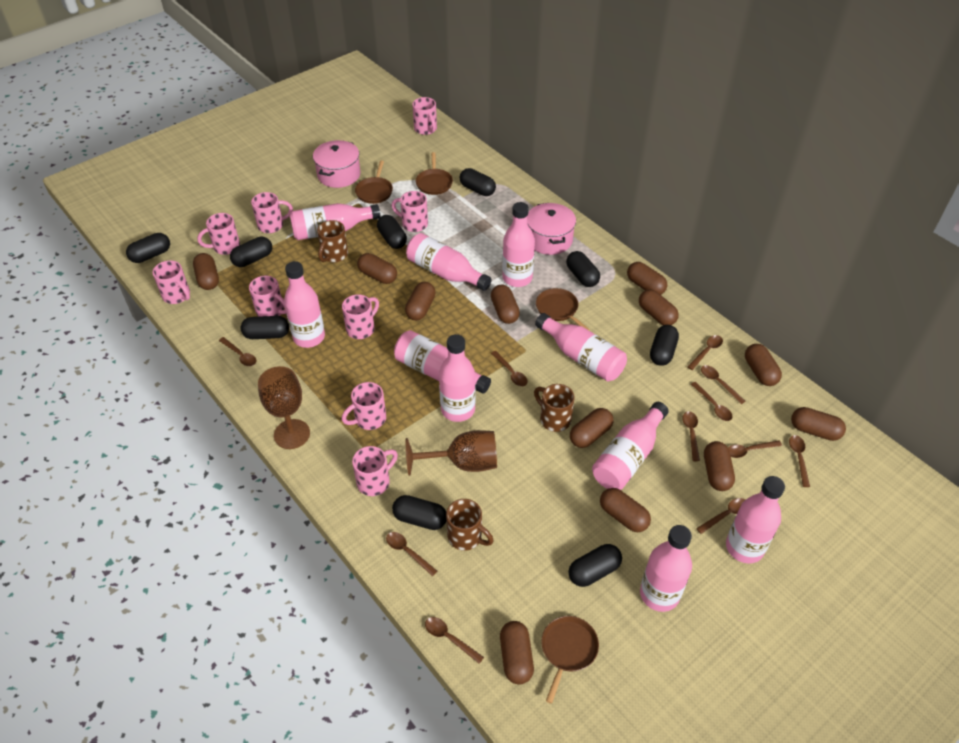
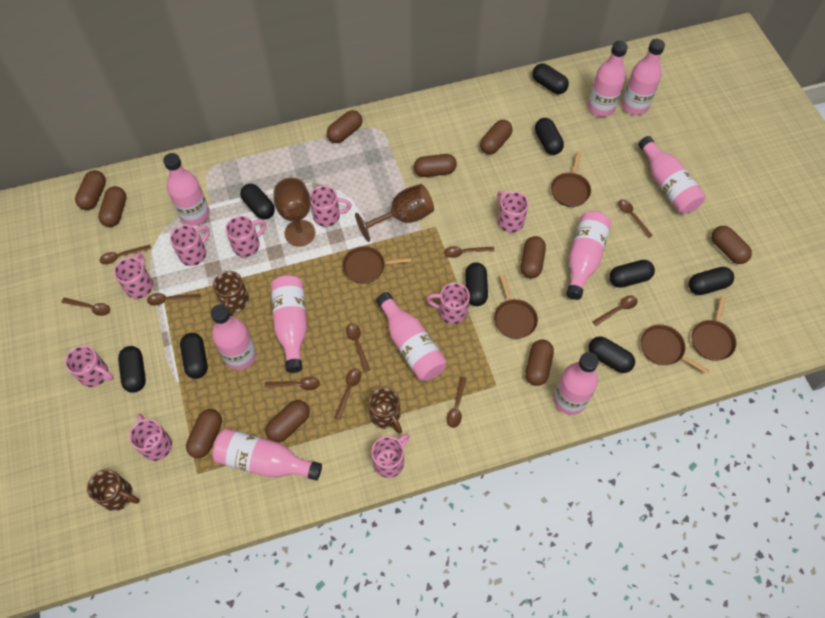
brown capsule: 12 -> 10
brown pan: 4 -> 5
brown spoon: 11 -> 10
pink pot: 2 -> 0

